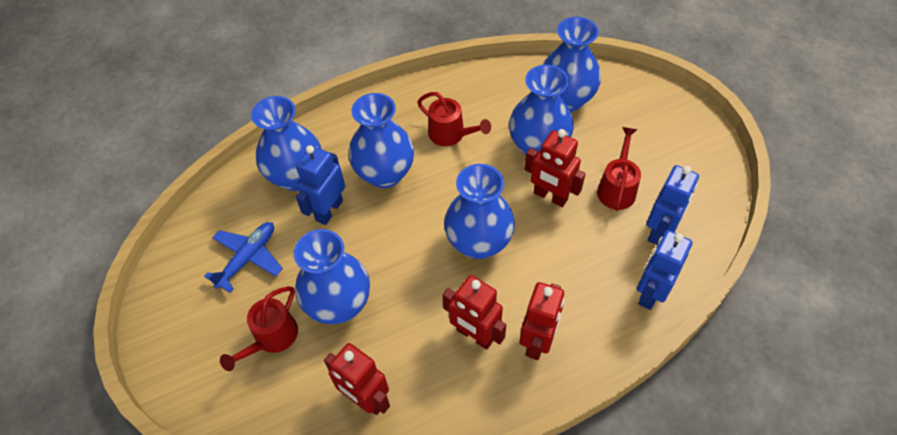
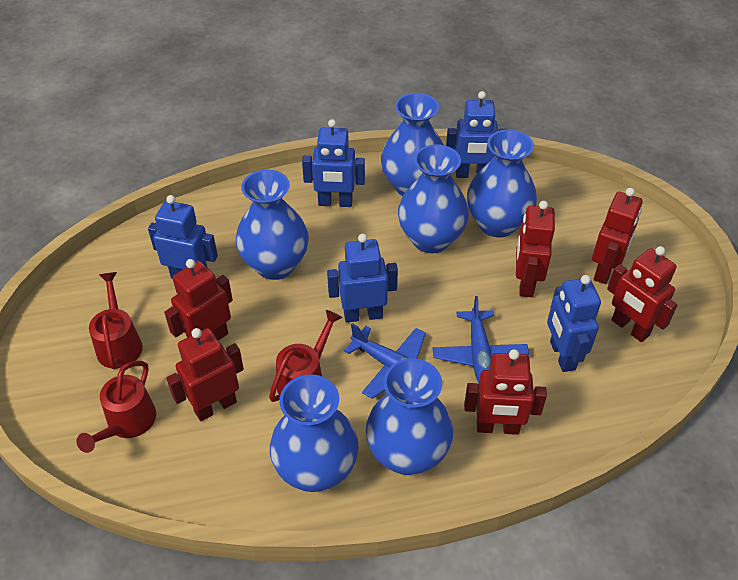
blue plane: 1 -> 2
blue robot: 3 -> 5
red robot: 4 -> 6

